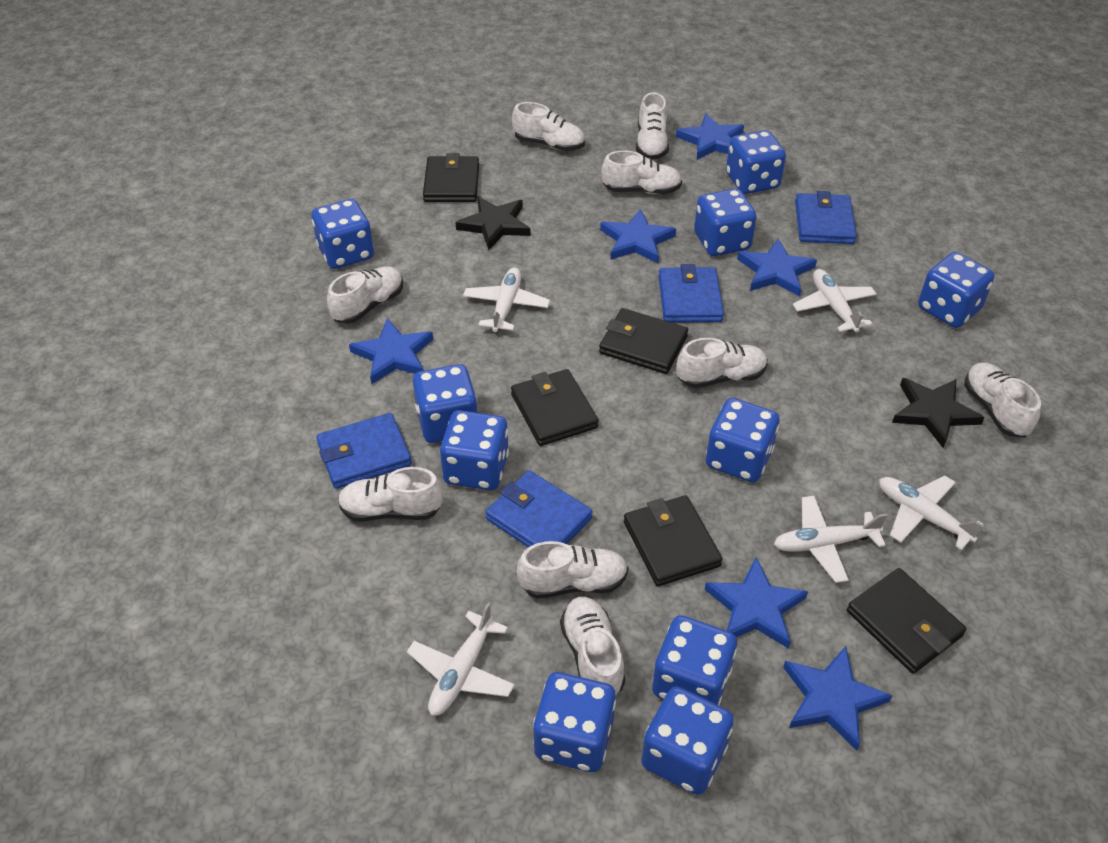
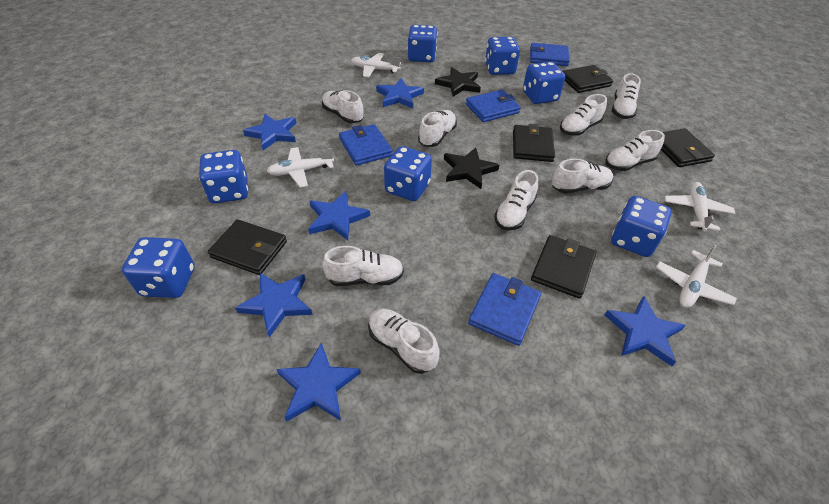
blue dice: 10 -> 7
white plane: 5 -> 4

